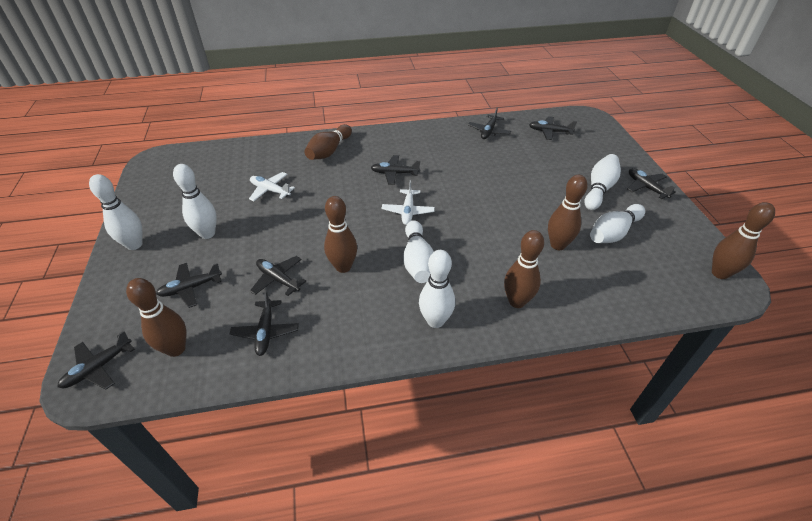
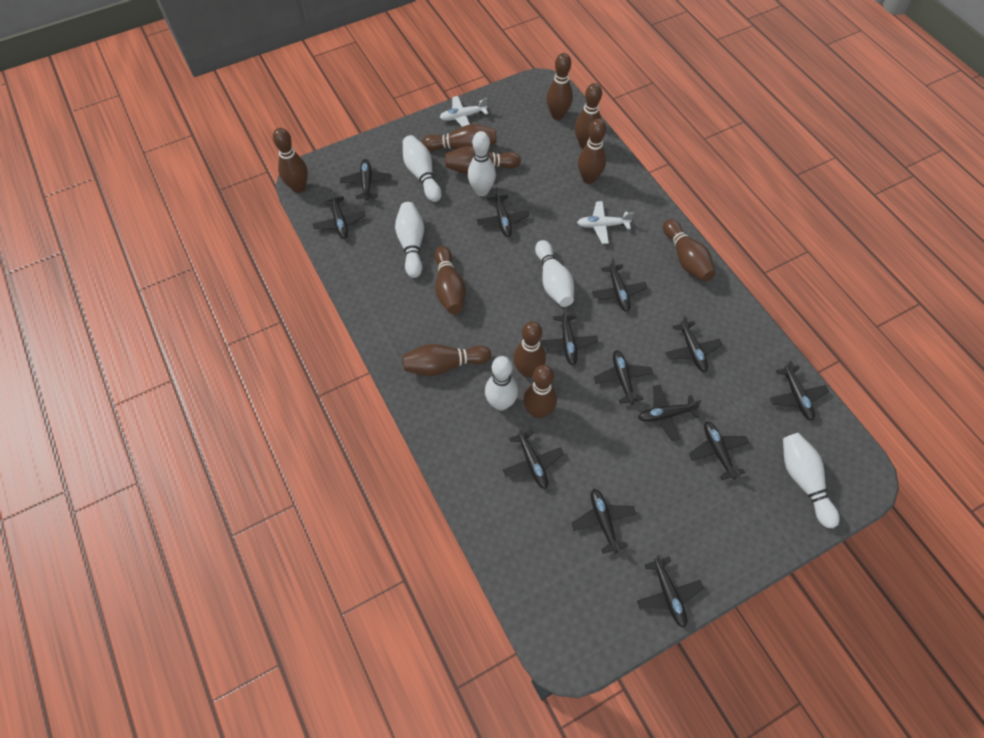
black plane: 8 -> 13
brown bowling pin: 6 -> 11

